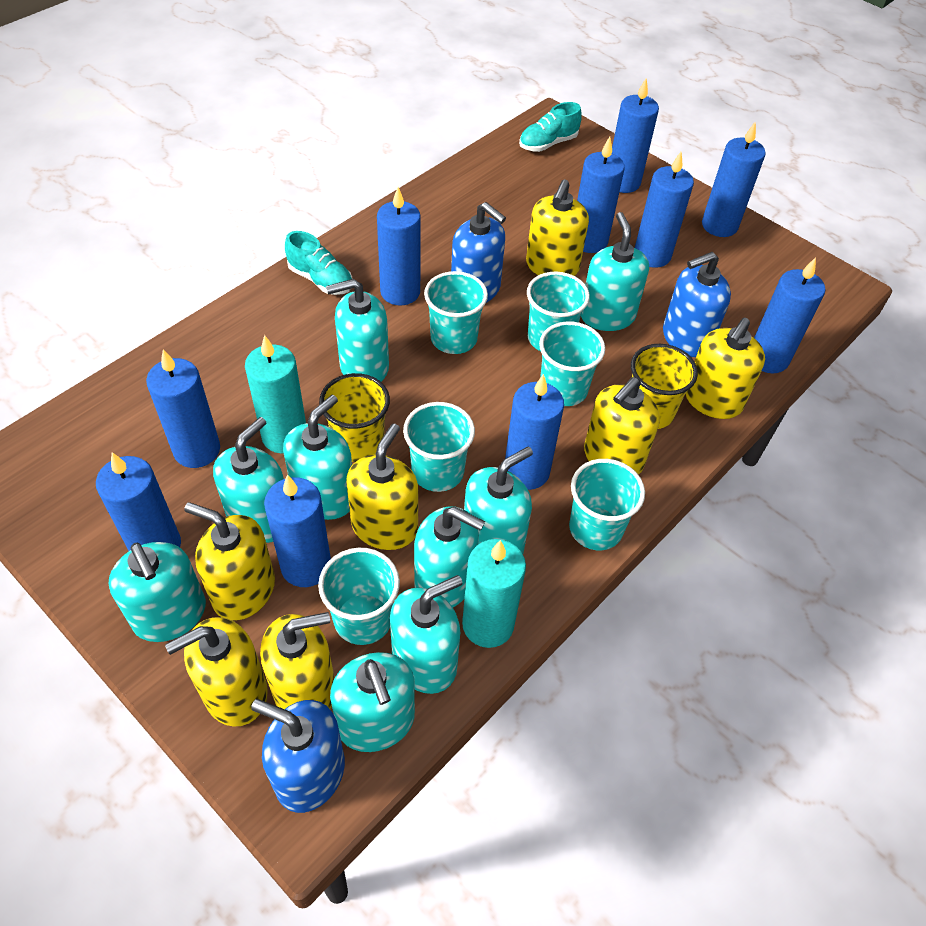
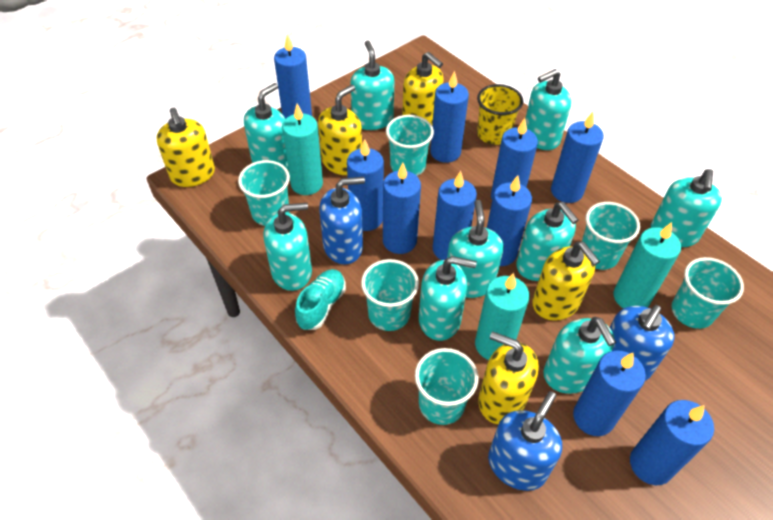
turquoise candle: 2 -> 3
turquoise shoe: 2 -> 1
yellow cup: 2 -> 1
yellow soap dispenser: 7 -> 5

